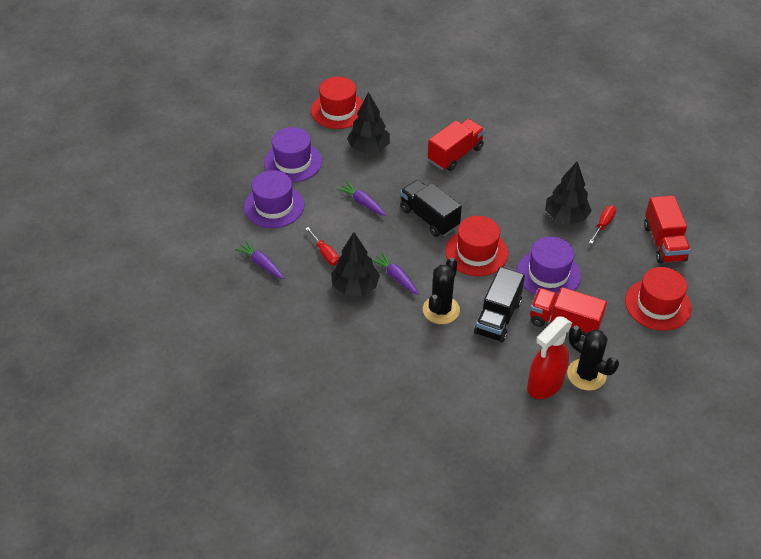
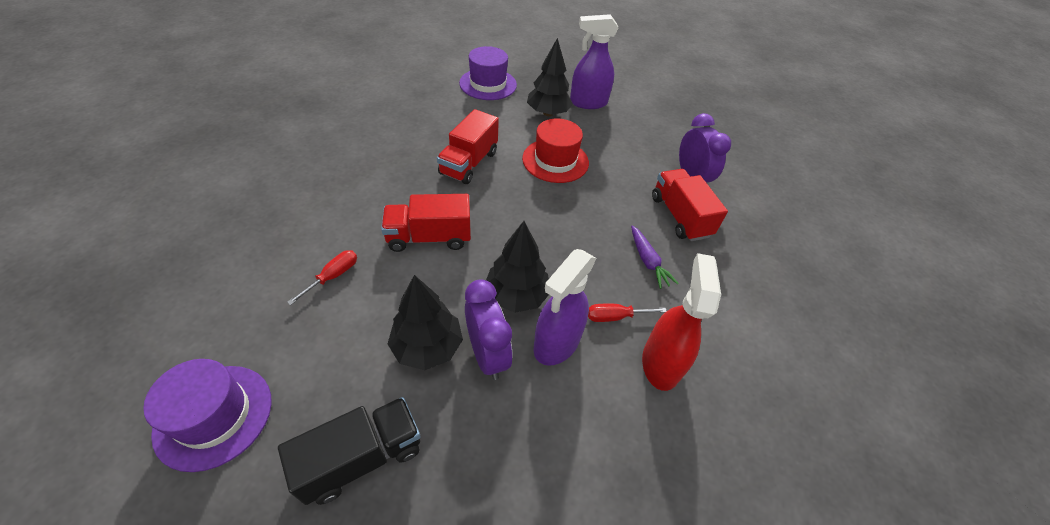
black cactus: 2 -> 0
black truck: 2 -> 1
purple carrot: 3 -> 1
purple clock: 0 -> 2
purple hat: 3 -> 2
purple spray bottle: 0 -> 2
red hat: 3 -> 1

